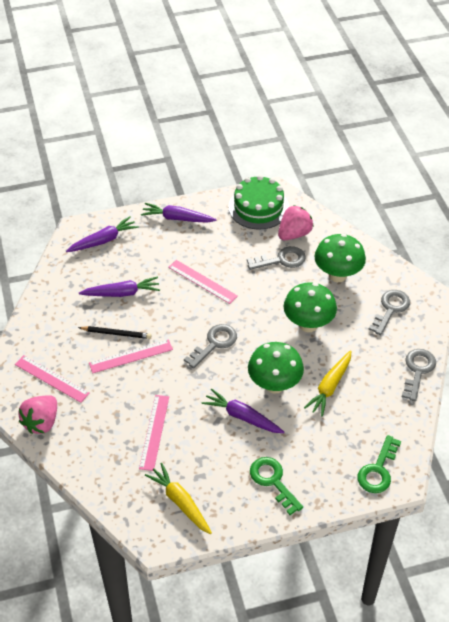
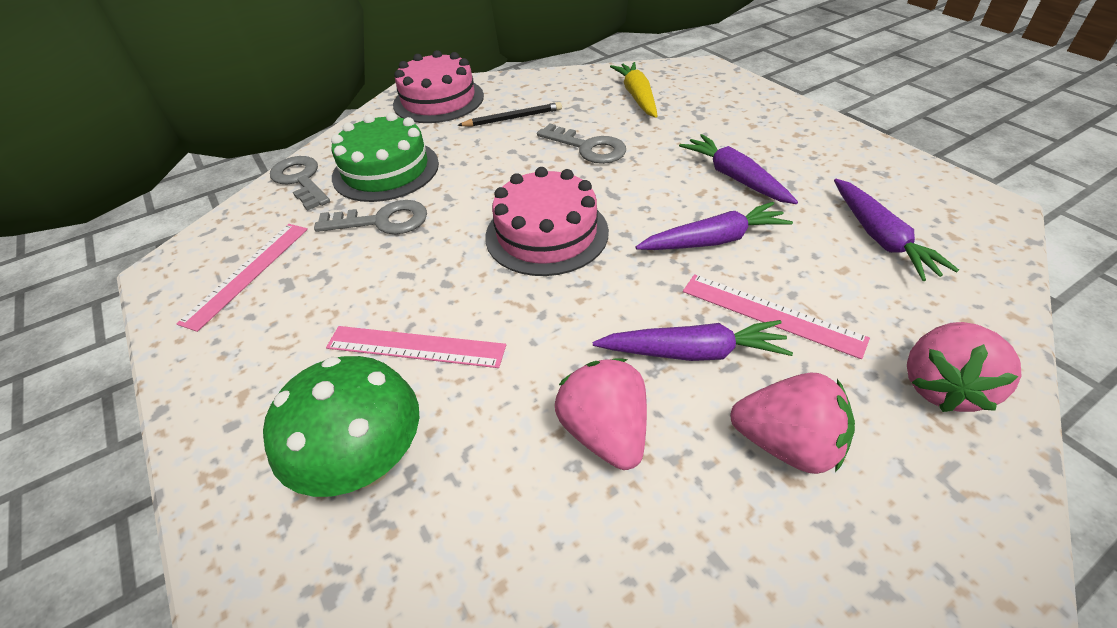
green key: 2 -> 0
green mushroom: 3 -> 1
grey key: 4 -> 3
pink cake: 0 -> 2
pink ruler: 4 -> 3
pink strawberry: 2 -> 3
yellow carrot: 2 -> 1

